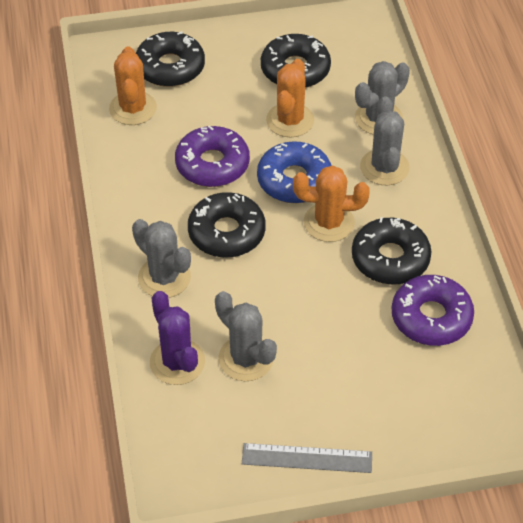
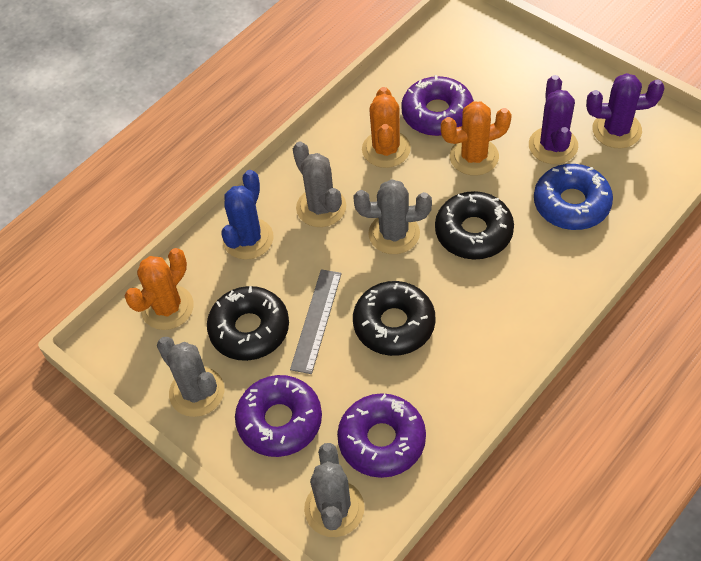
black donut: 4 -> 3
blue cactus: 0 -> 1
purple cactus: 1 -> 2
purple donut: 2 -> 3

